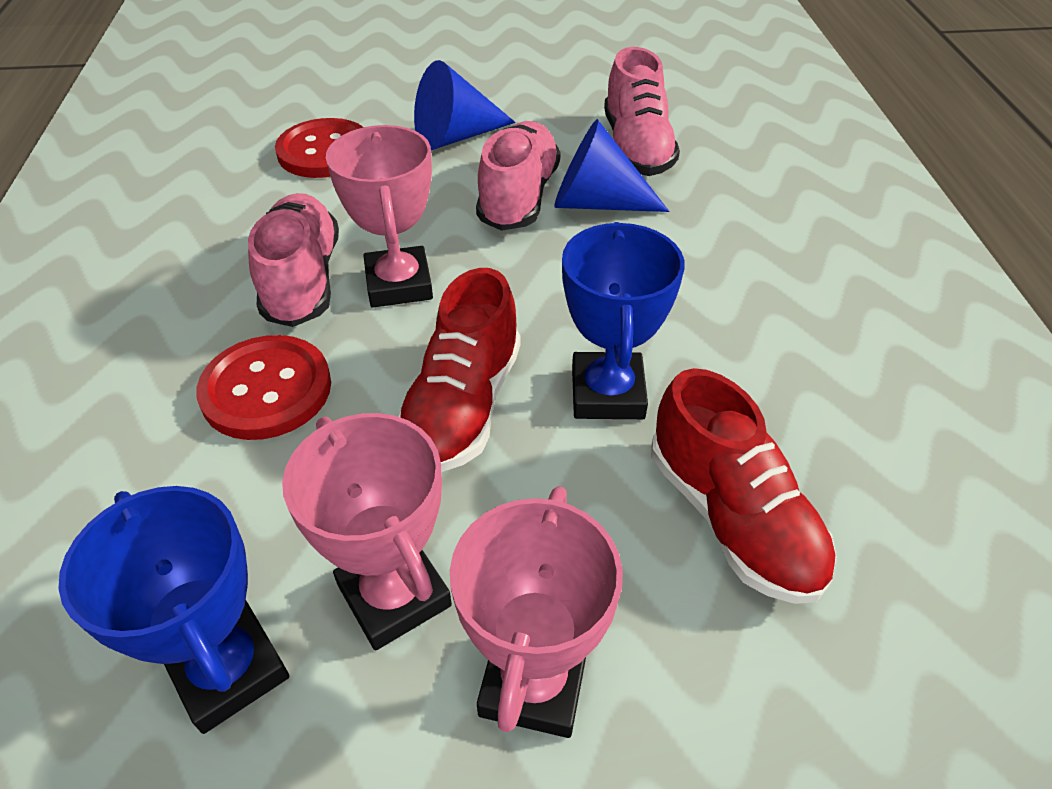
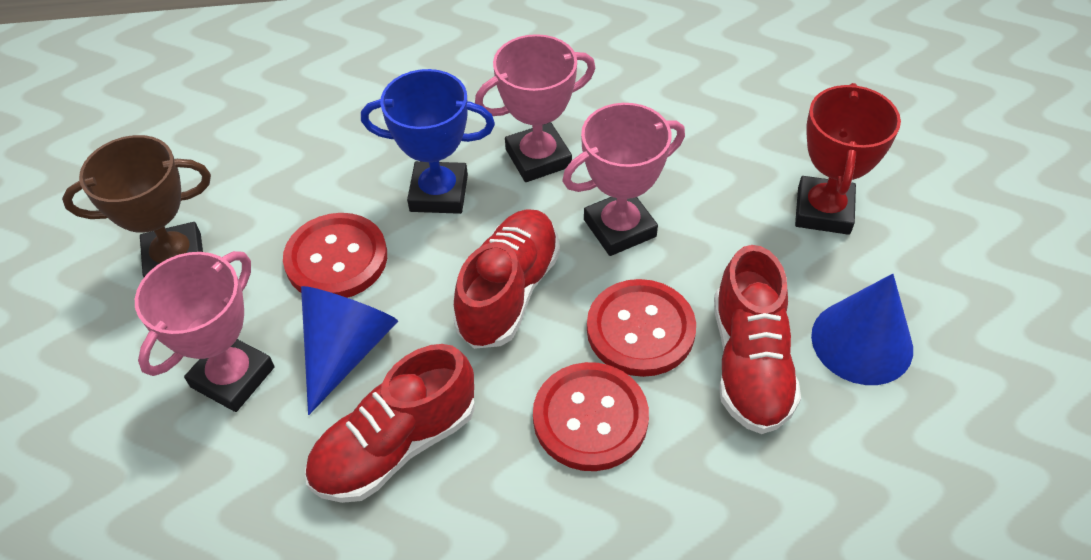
blue trophy: 2 -> 1
brown trophy: 0 -> 1
pink shoe: 3 -> 0
red button: 2 -> 3
red shoe: 2 -> 3
red trophy: 0 -> 1

